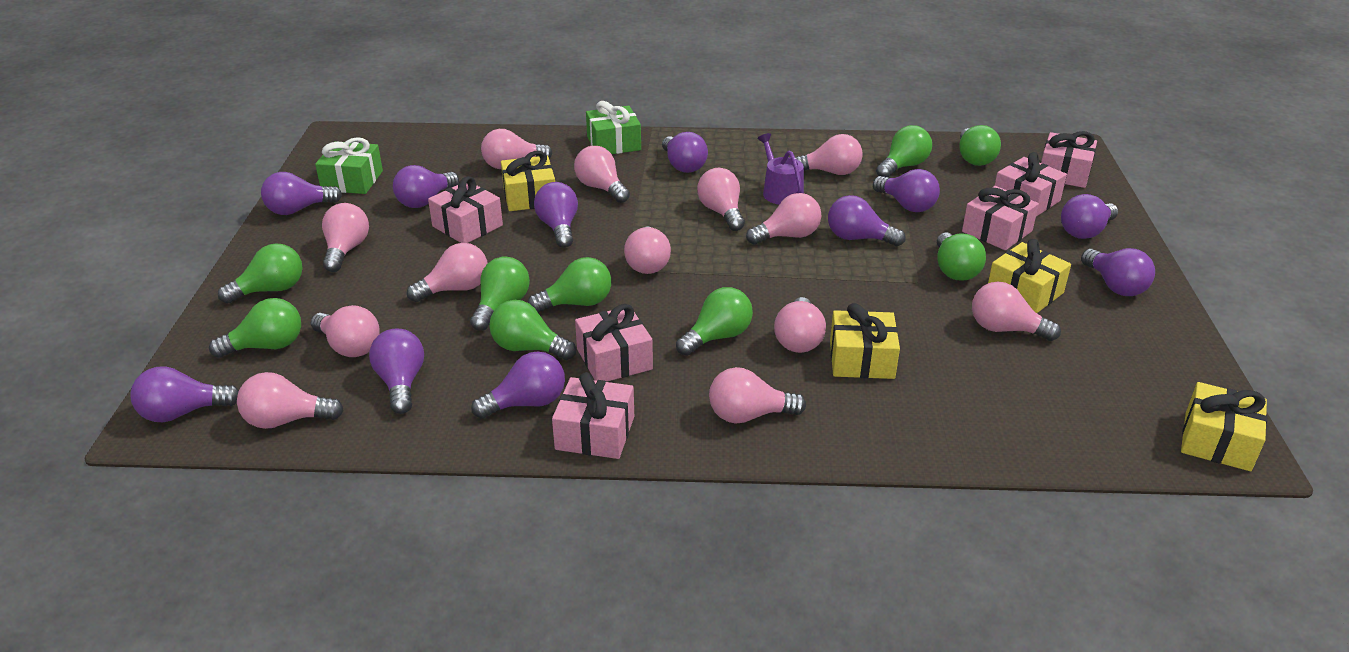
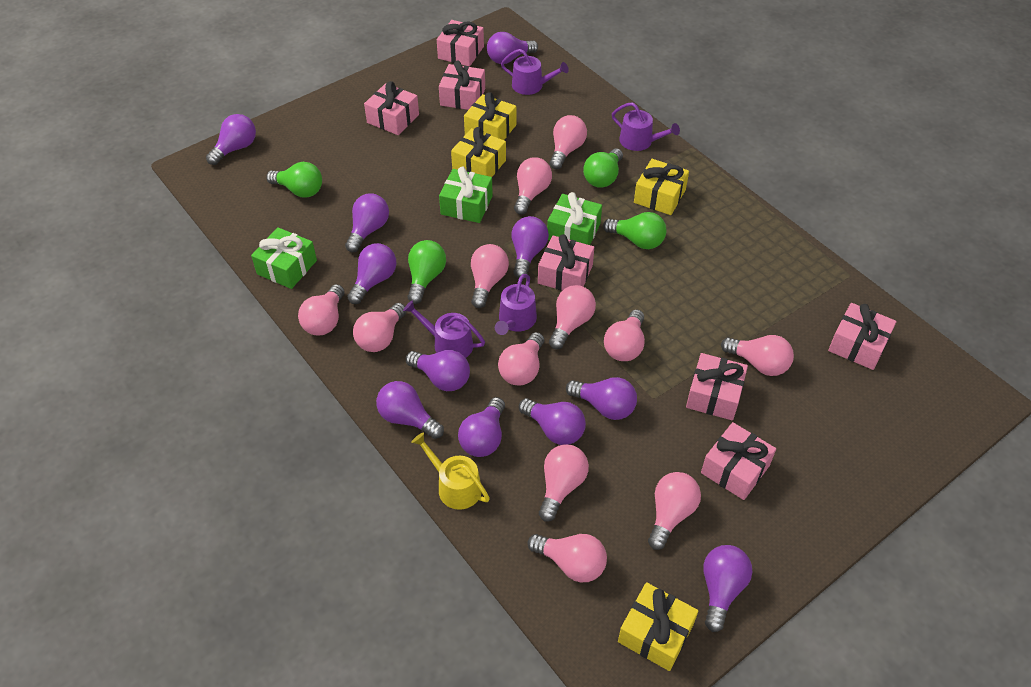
green gift: 2 -> 3
green light bulb: 9 -> 4
pink gift: 6 -> 7
pink light bulb: 13 -> 12
purple watering can: 1 -> 4
yellow watering can: 0 -> 1

